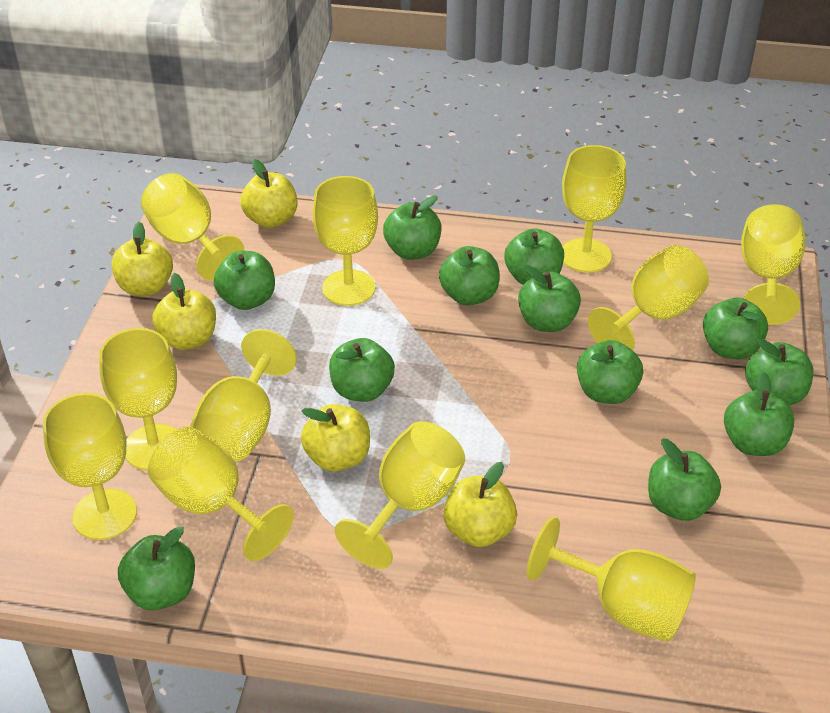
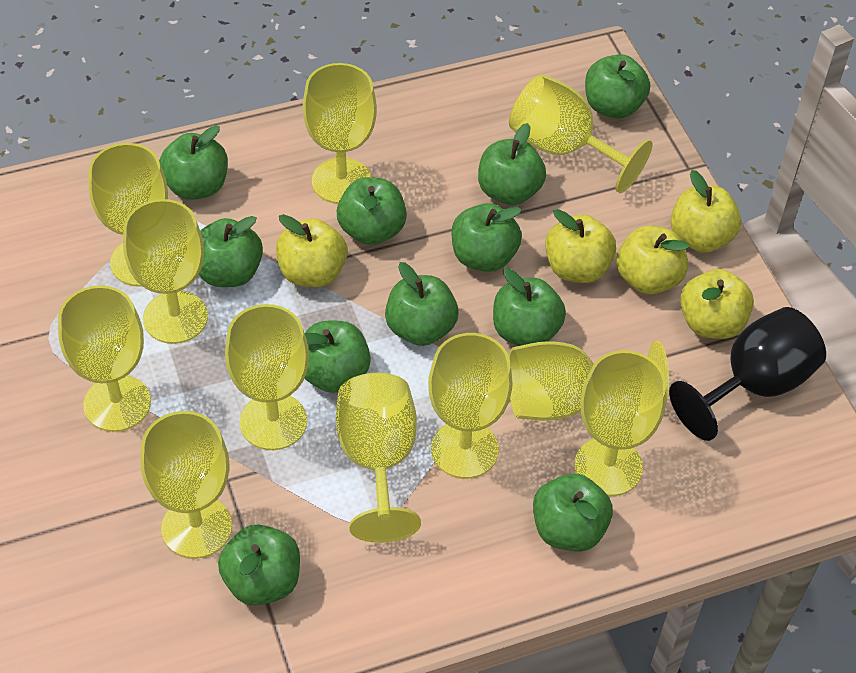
black goblet: 0 -> 1
green apple: 12 -> 11

